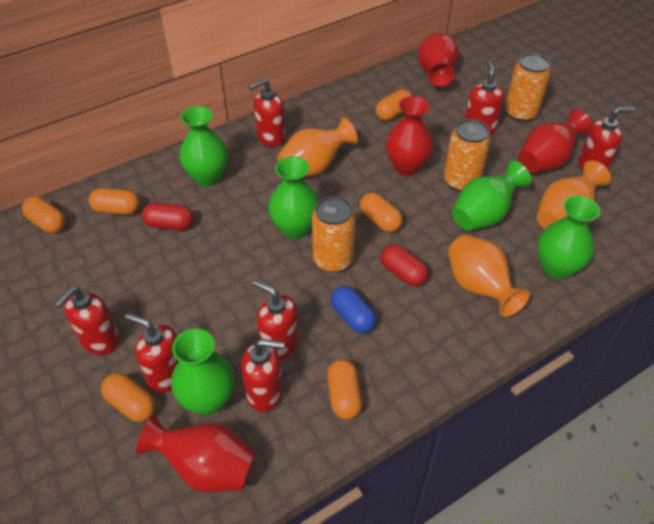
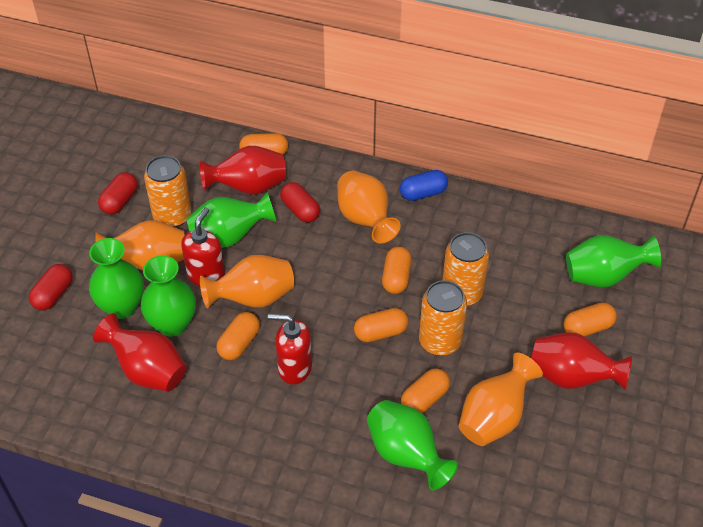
orange vase: 3 -> 4
red capsule: 2 -> 3
red soap dispenser: 7 -> 2
red vase: 4 -> 3

